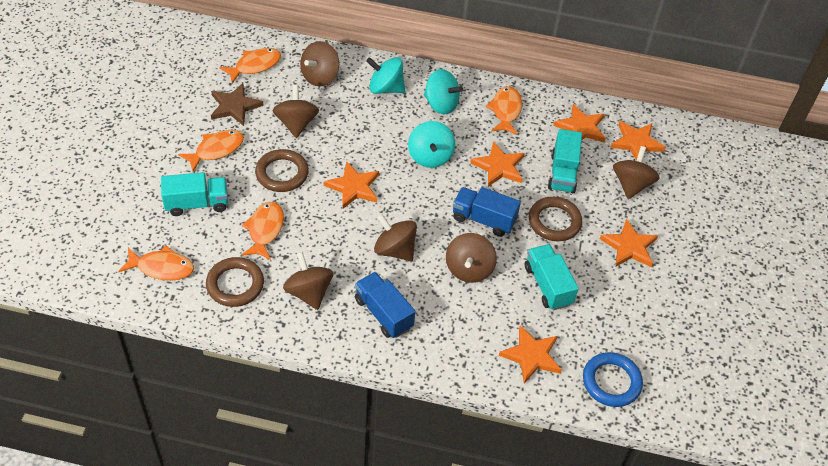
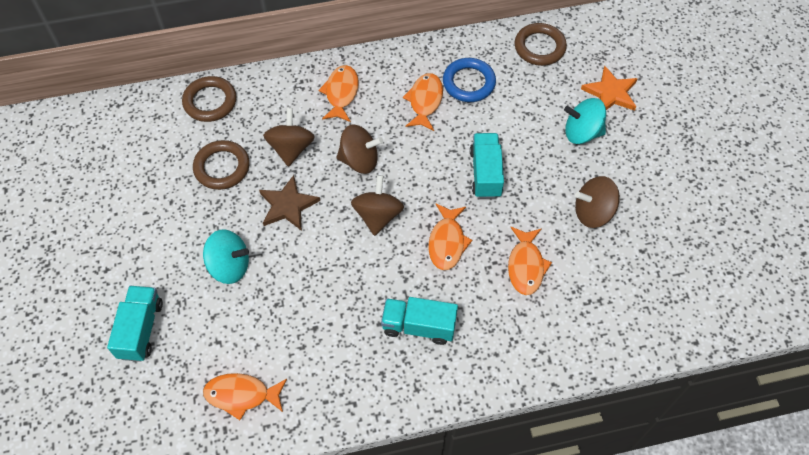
blue truck: 2 -> 0
brown spinning top: 6 -> 4
orange star: 6 -> 1
turquoise spinning top: 3 -> 2

